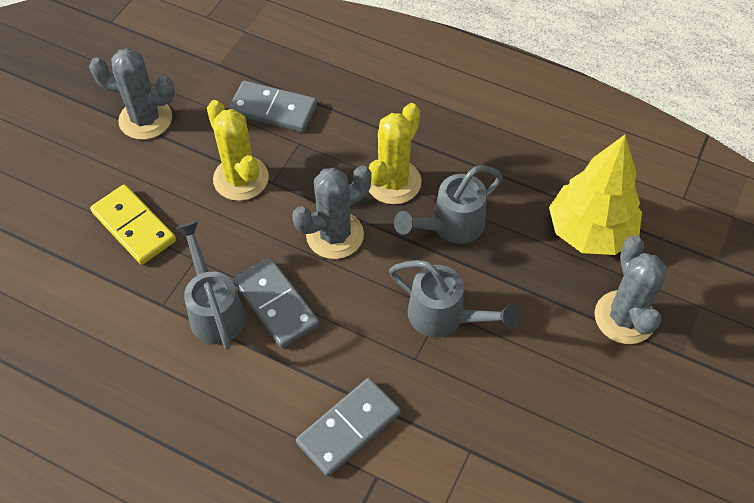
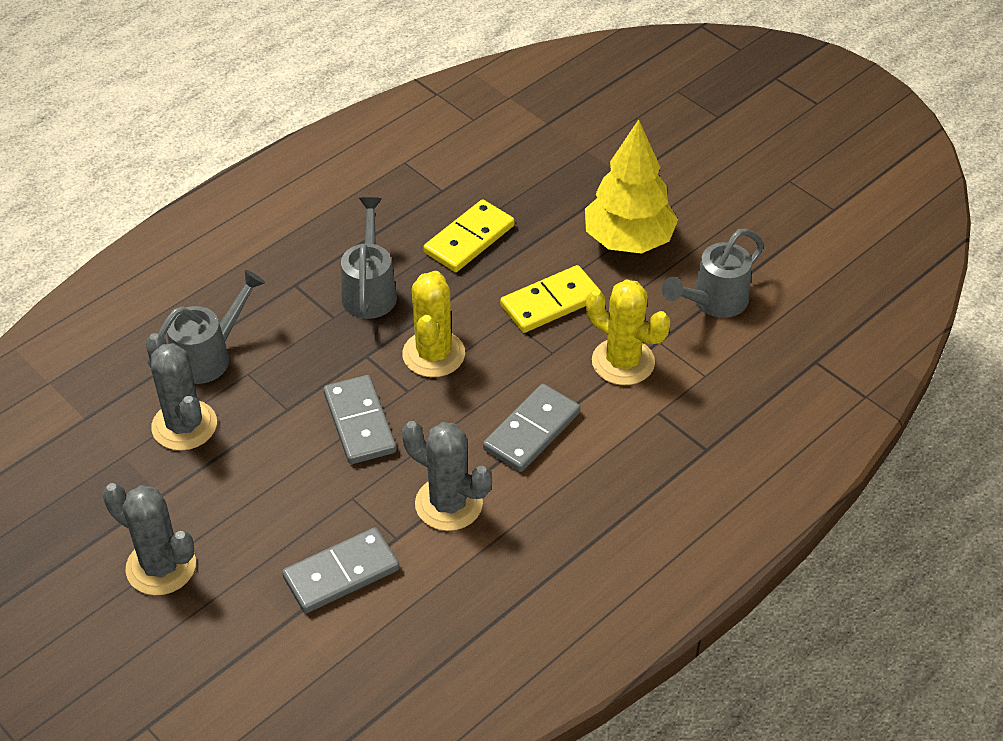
yellow domino: 1 -> 2

